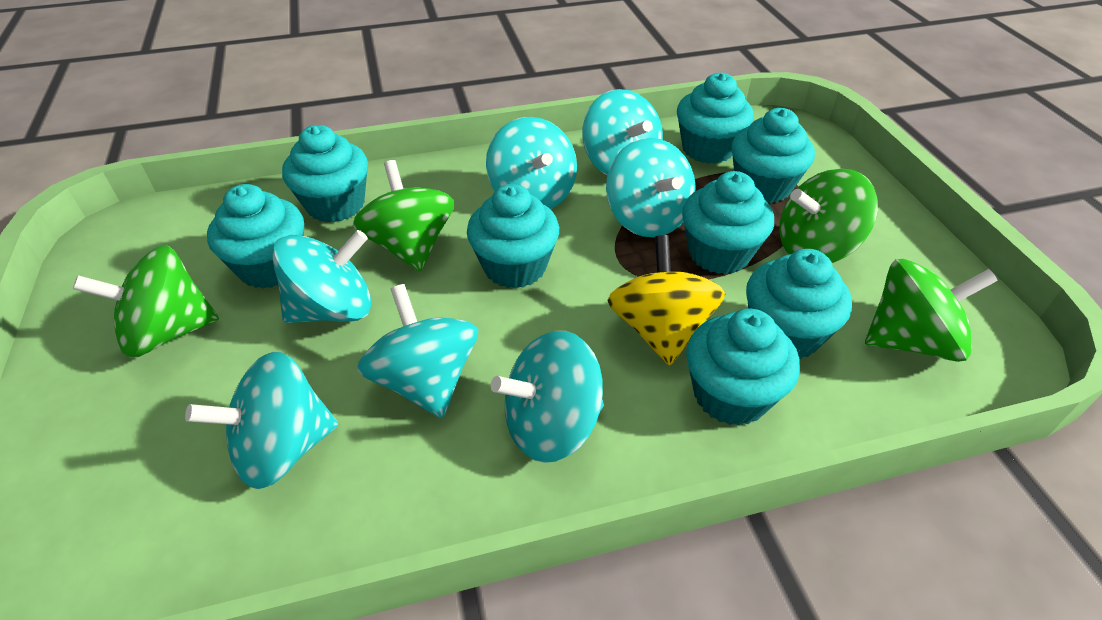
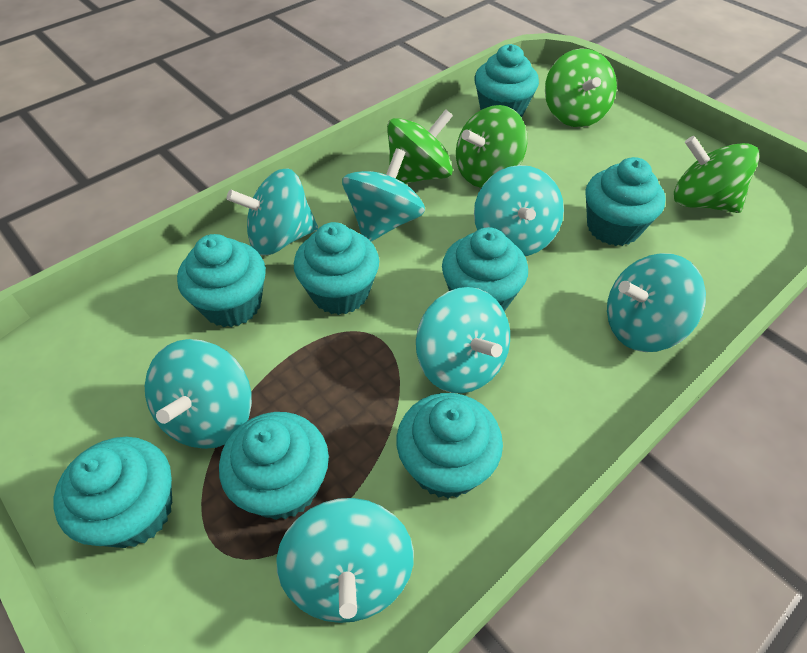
yellow spinning top: 1 -> 0

